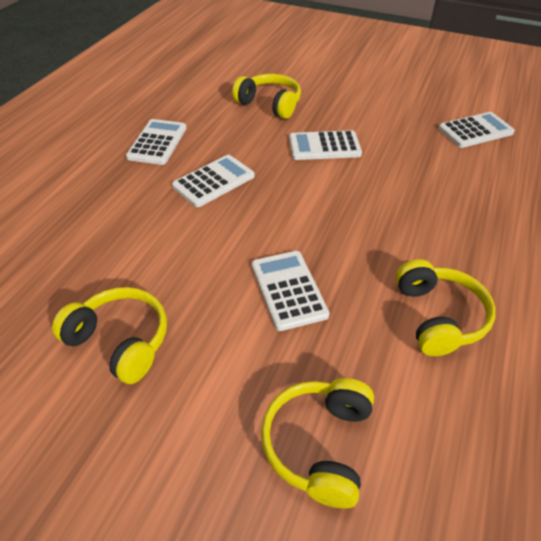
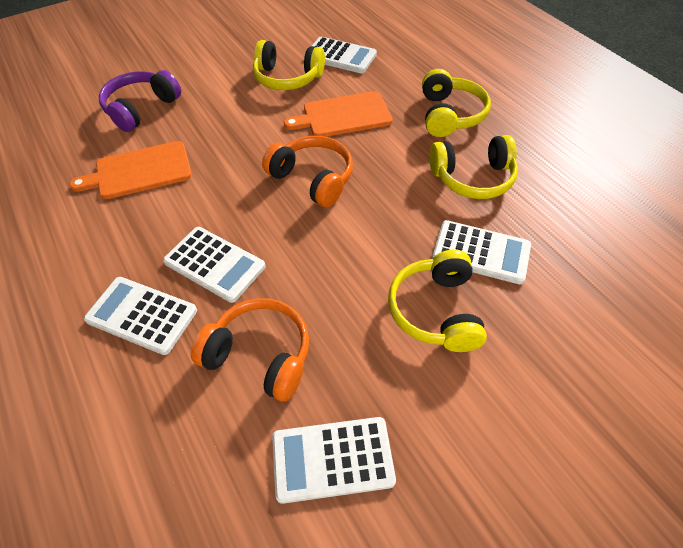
orange cutting board: 0 -> 2
orange headphones: 0 -> 2
purple headphones: 0 -> 1

